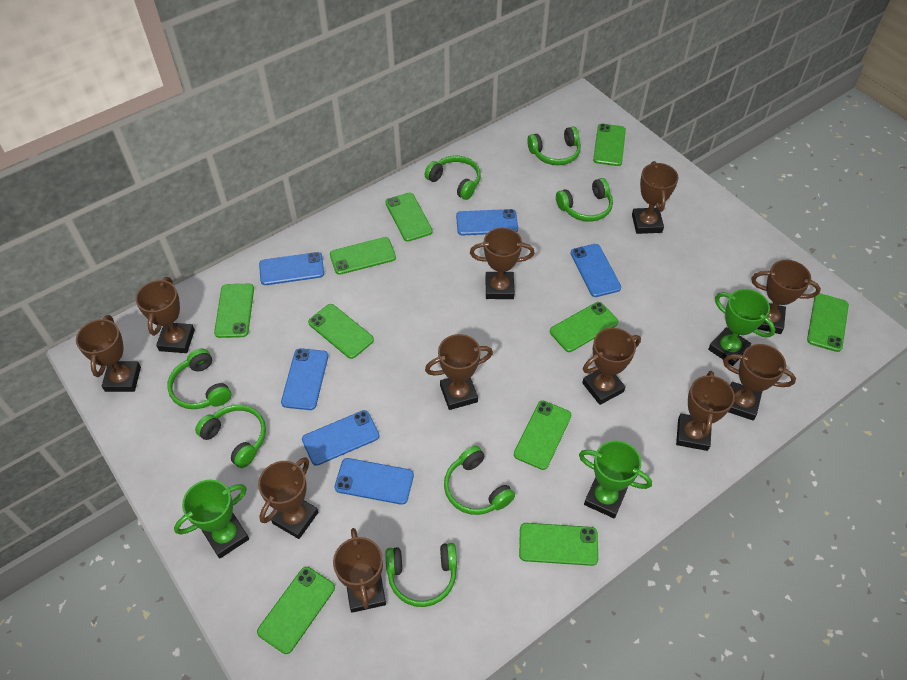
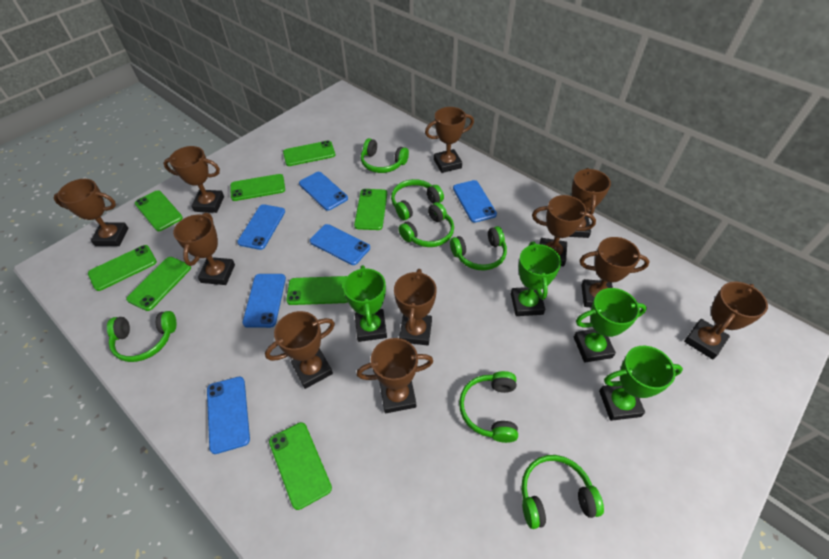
green phone: 10 -> 8
green trophy: 3 -> 4

